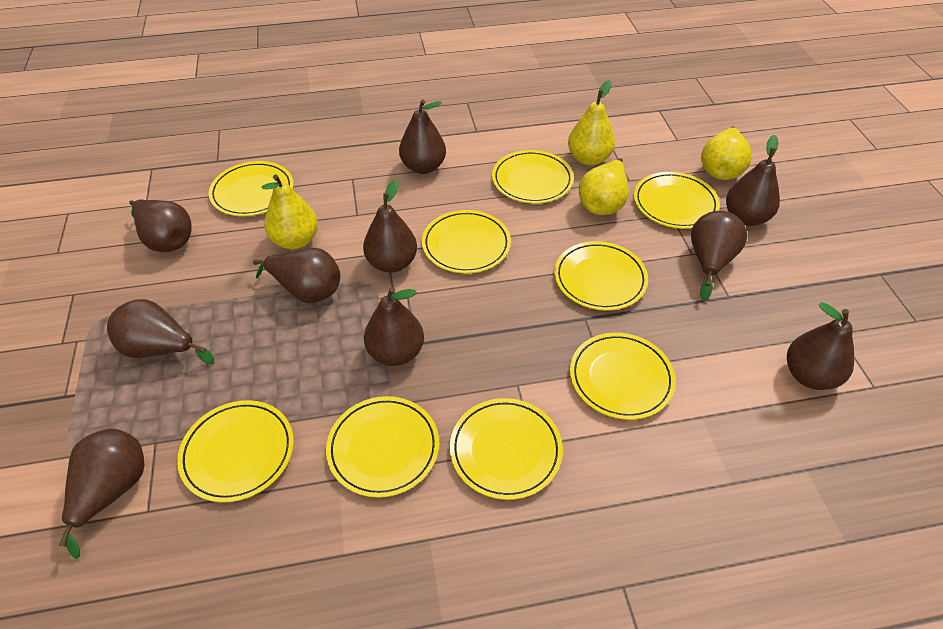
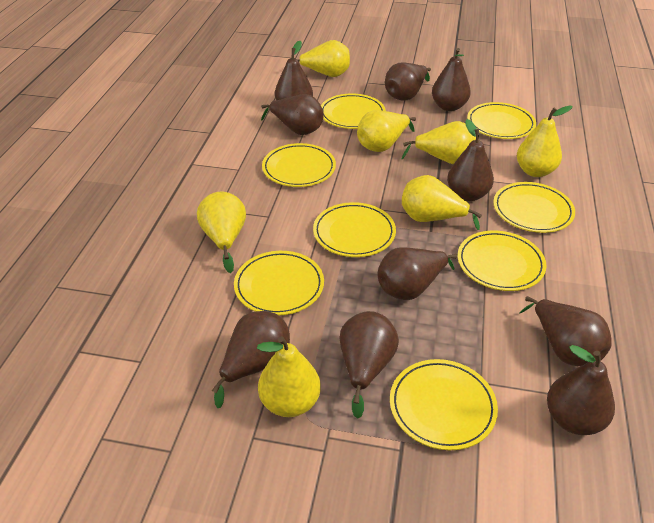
yellow pear: 4 -> 7
yellow plate: 9 -> 8

